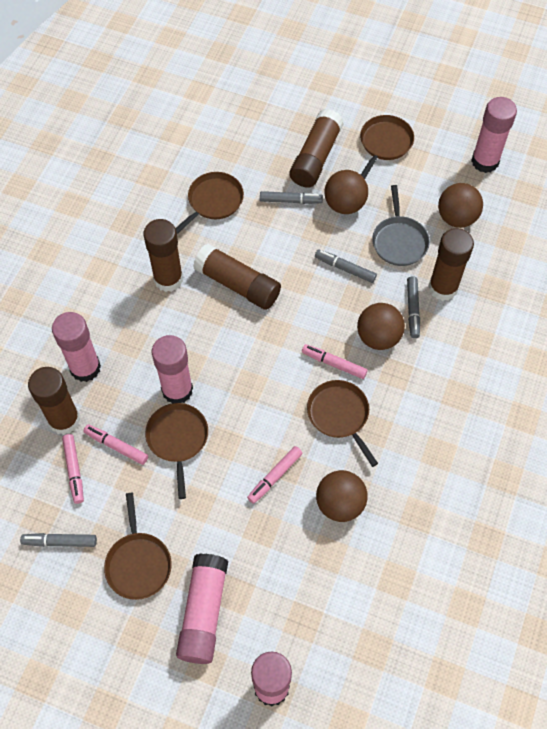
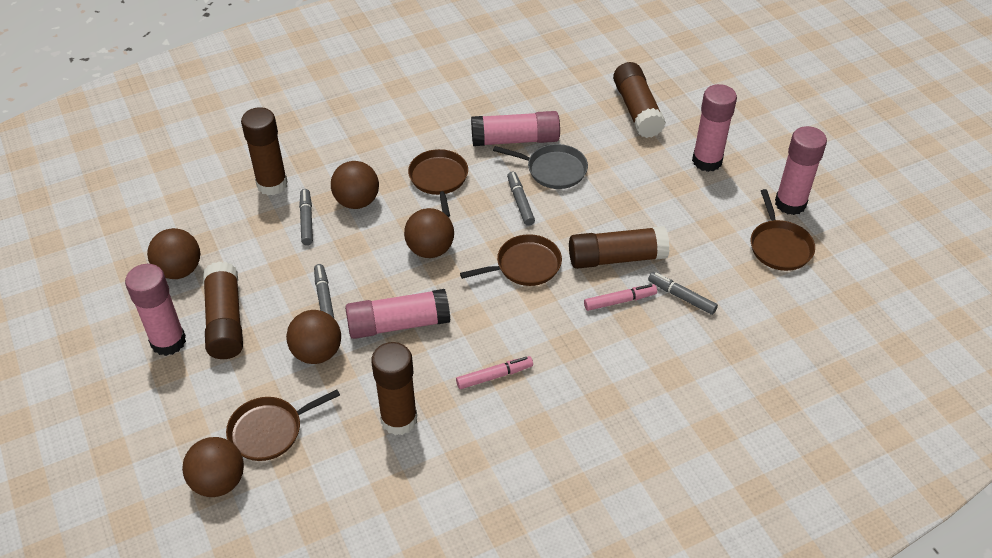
brown ball: 4 -> 5
brown pan: 5 -> 4
pink marker: 4 -> 2

